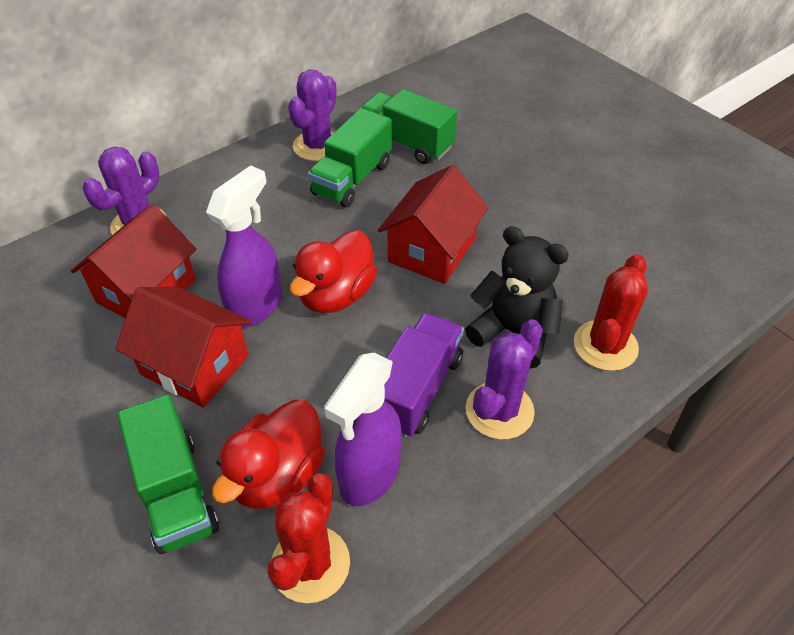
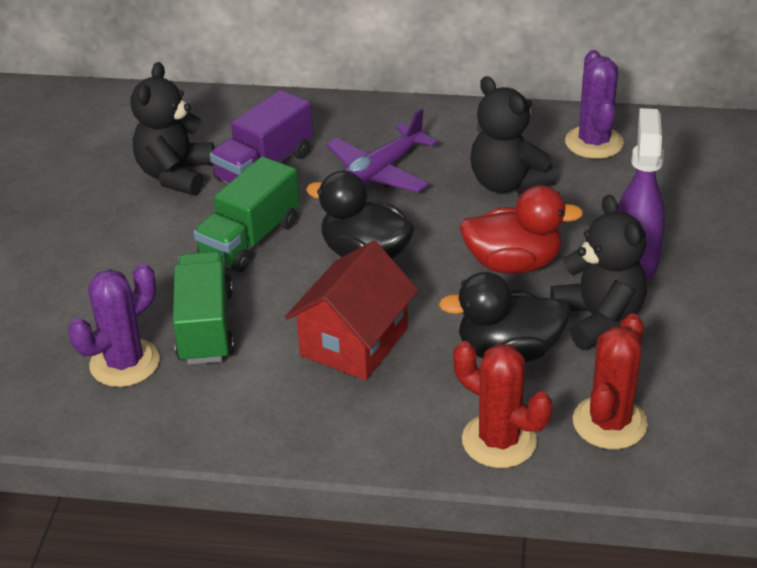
black duck: 0 -> 2
black teddy bear: 1 -> 3
green truck: 3 -> 2
purple cactus: 3 -> 2
purple plane: 0 -> 1
purple spray bottle: 2 -> 1
red duck: 2 -> 1
red house: 3 -> 1

